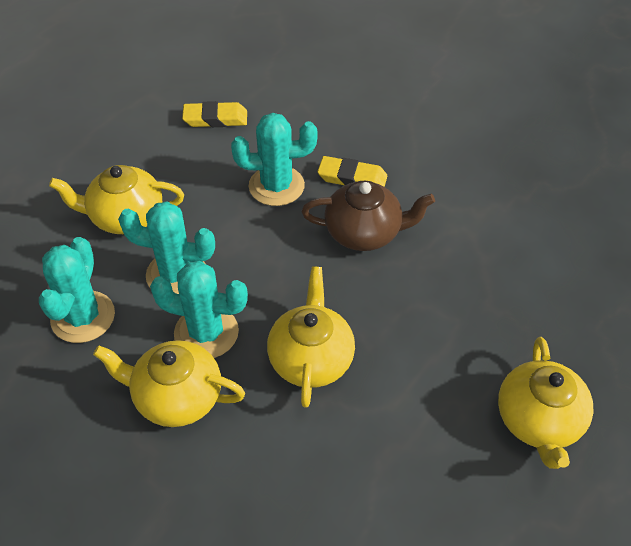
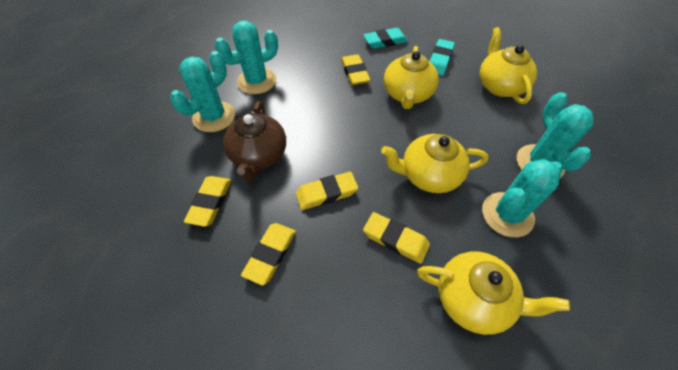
turquoise eraser: 0 -> 2
yellow eraser: 2 -> 5

